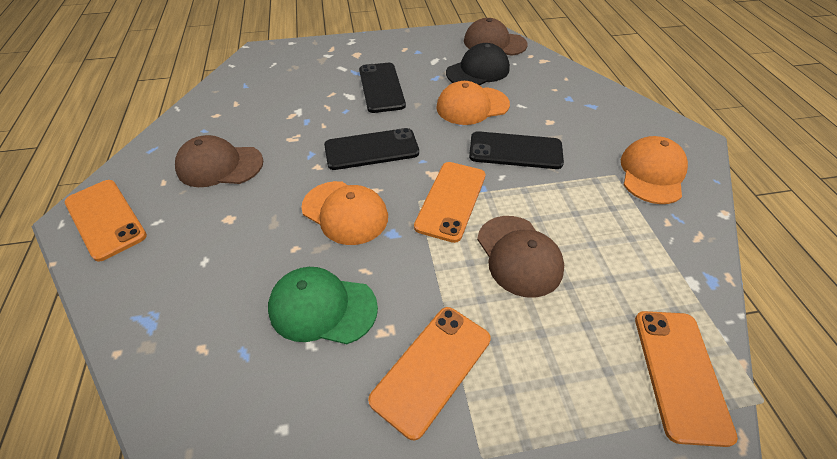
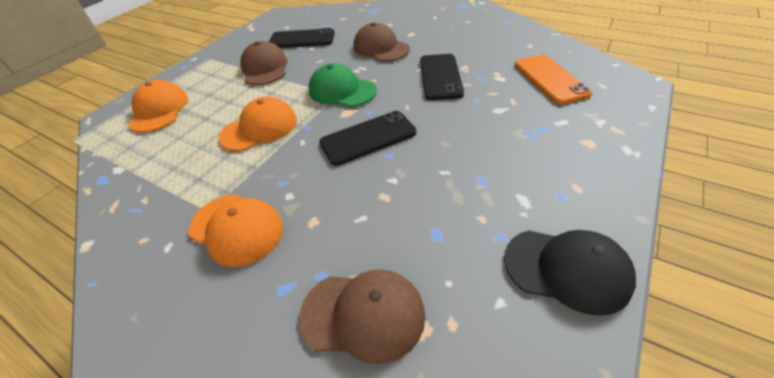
orange phone: 4 -> 1

